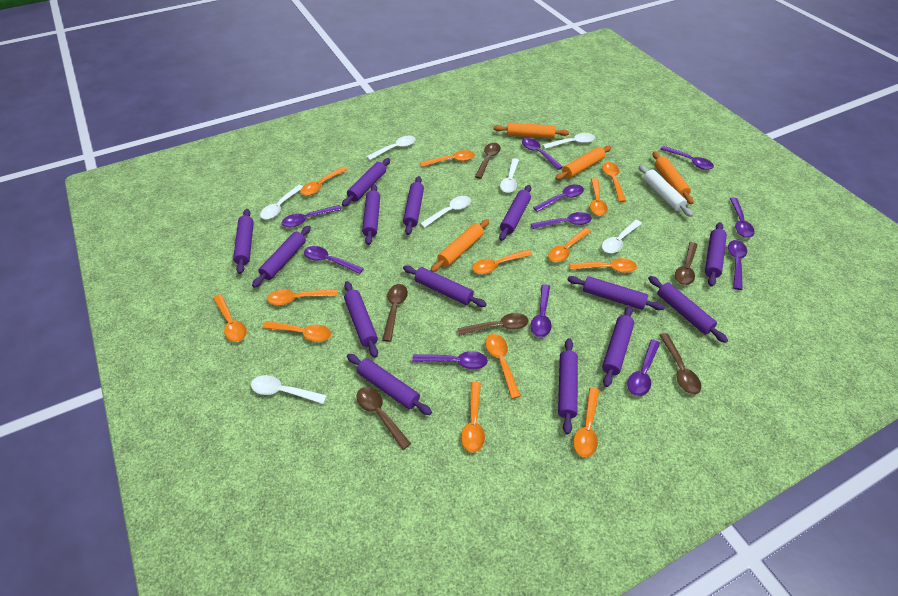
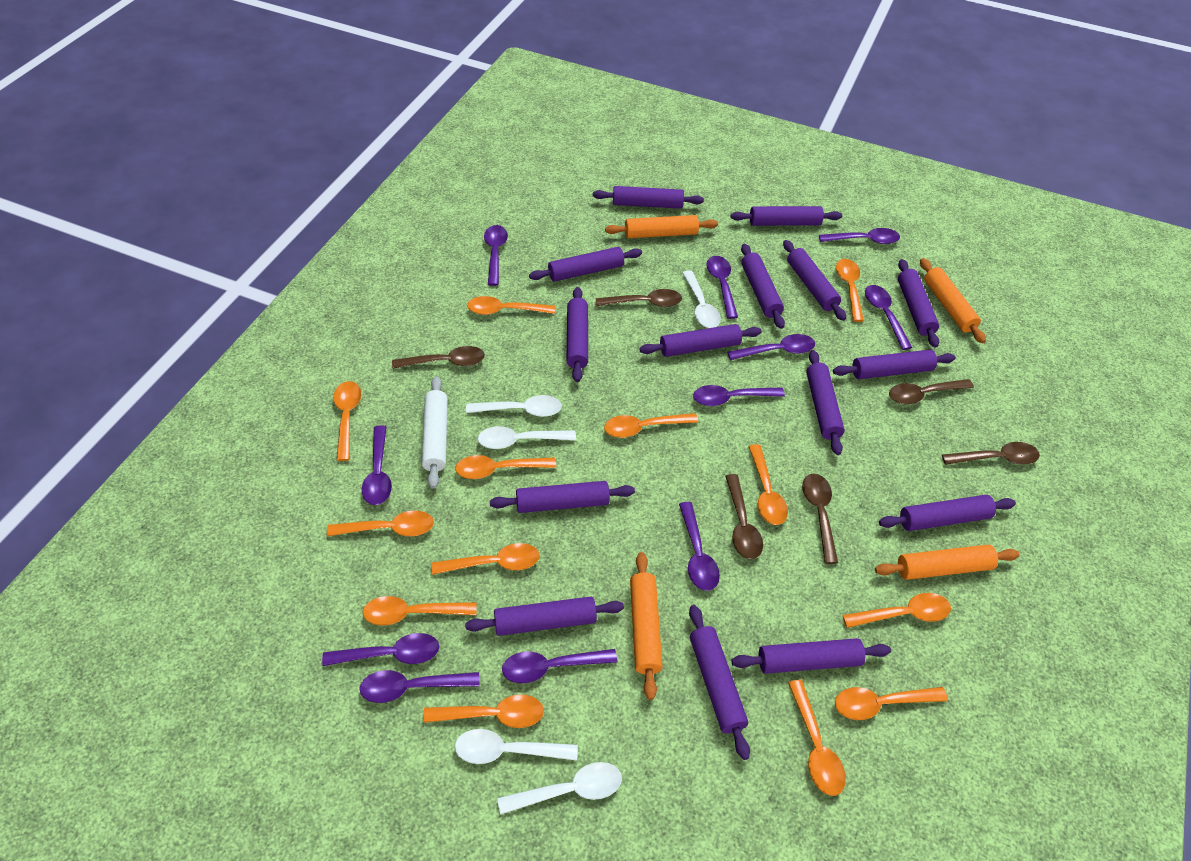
purple rolling pin: 14 -> 15
white spoon: 7 -> 5

